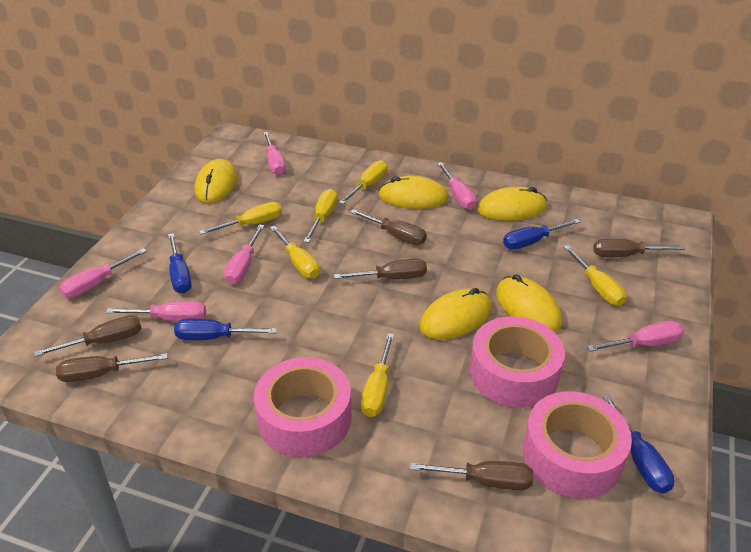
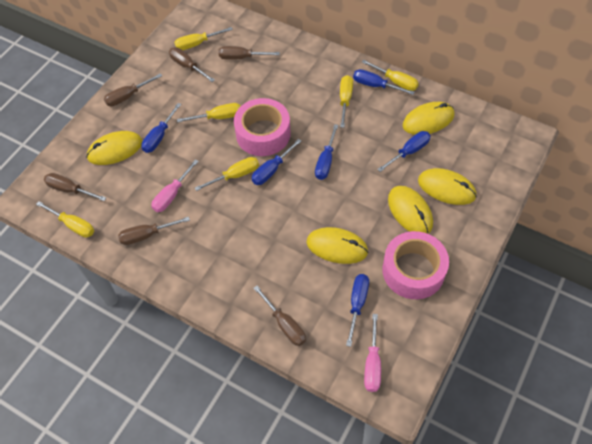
blue screwdriver: 4 -> 6
pink screwdriver: 6 -> 2
pink tape: 3 -> 2

